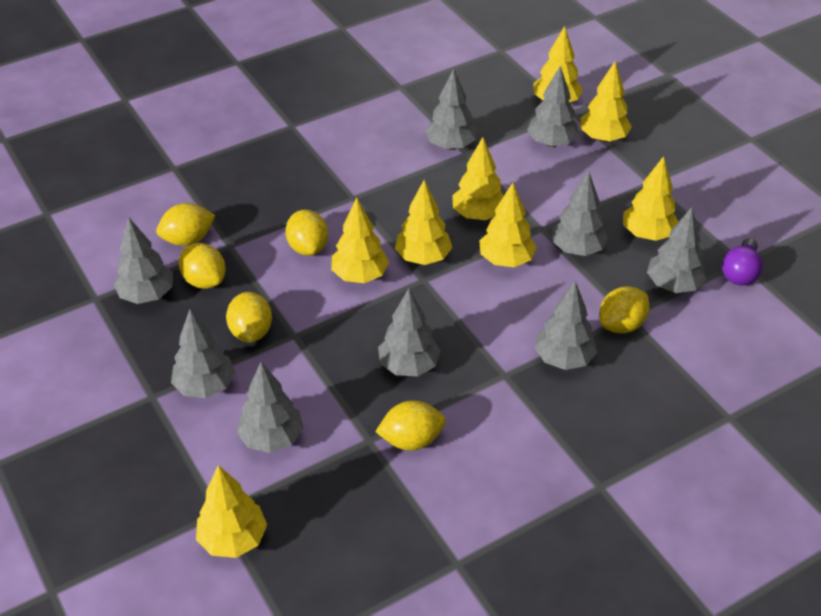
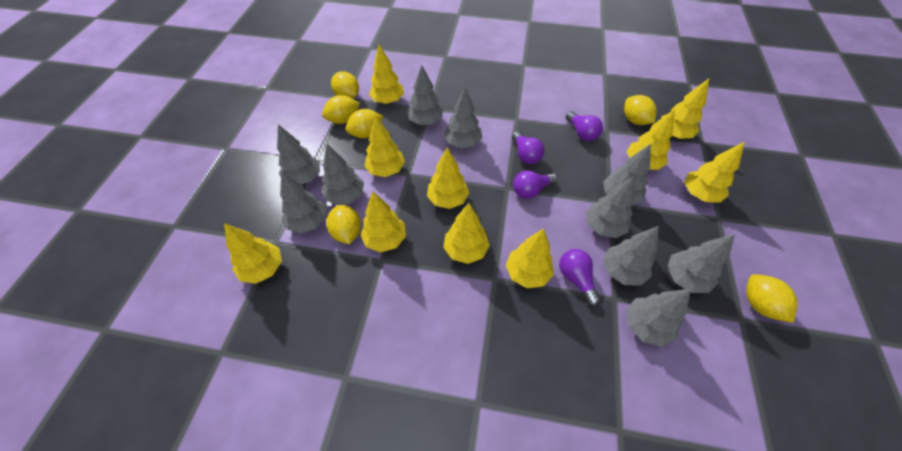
grey tree: 9 -> 10
purple light bulb: 1 -> 4
yellow tree: 8 -> 10

